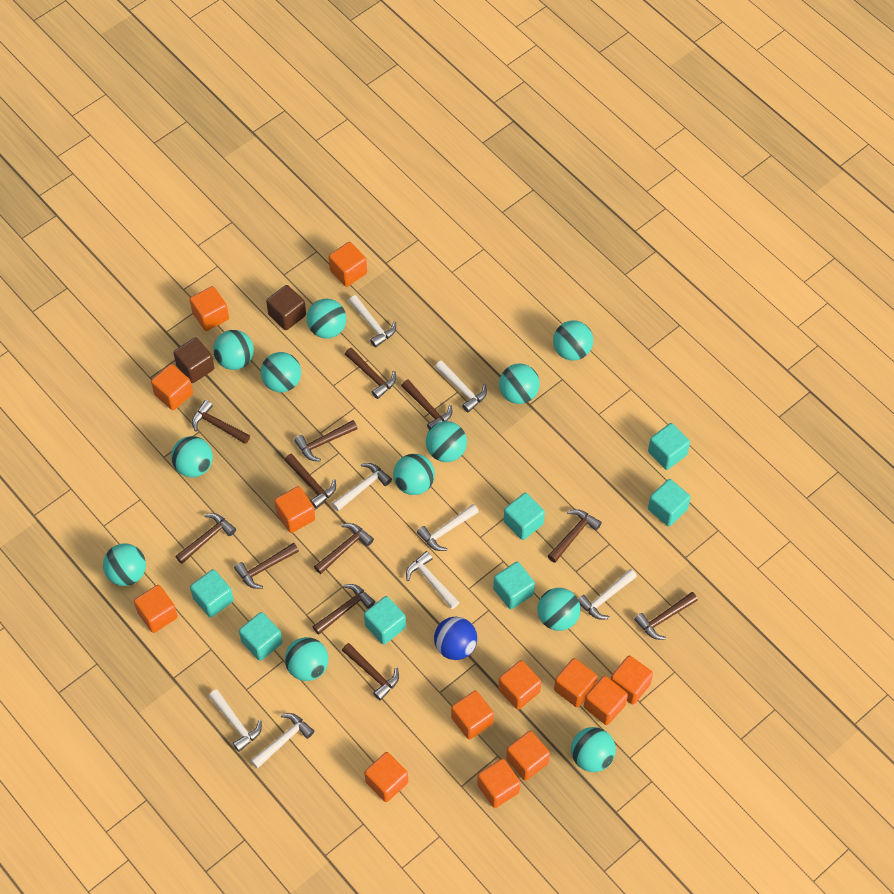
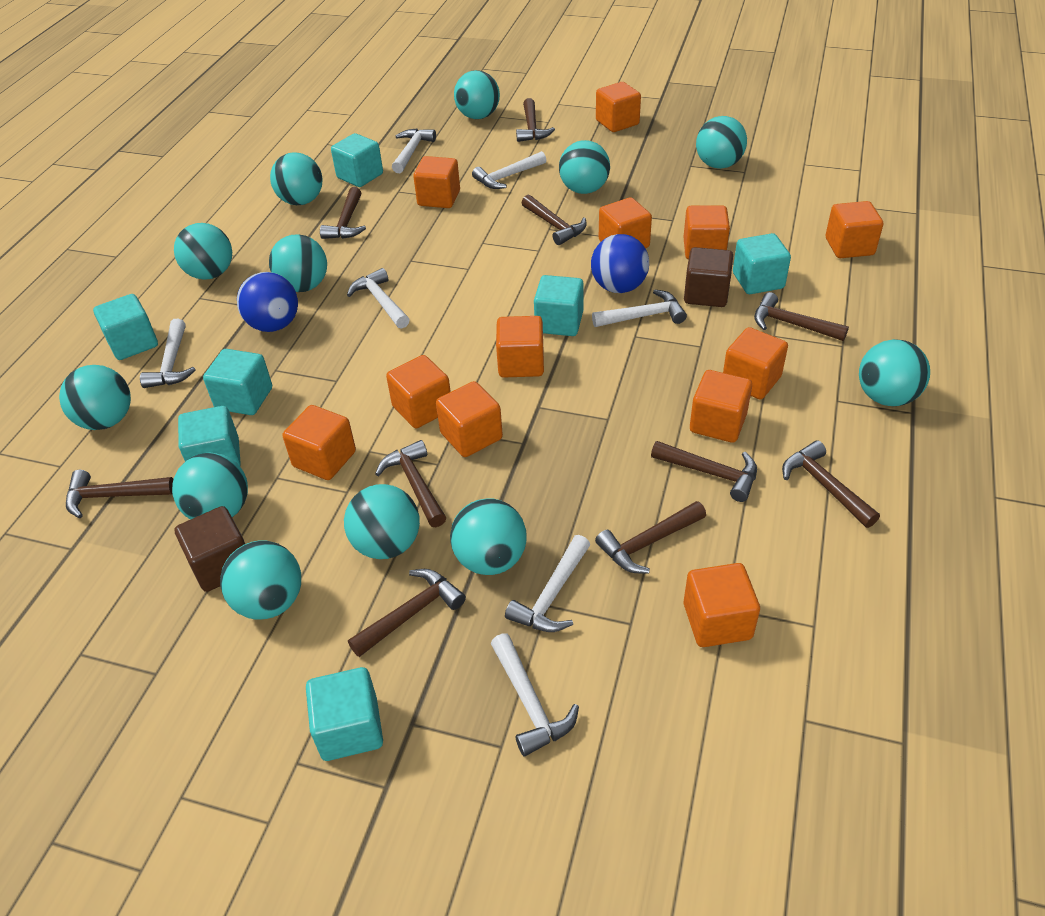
blue ball: 1 -> 2
brown hammer: 12 -> 10
orange cube: 13 -> 12
white hammer: 8 -> 7

